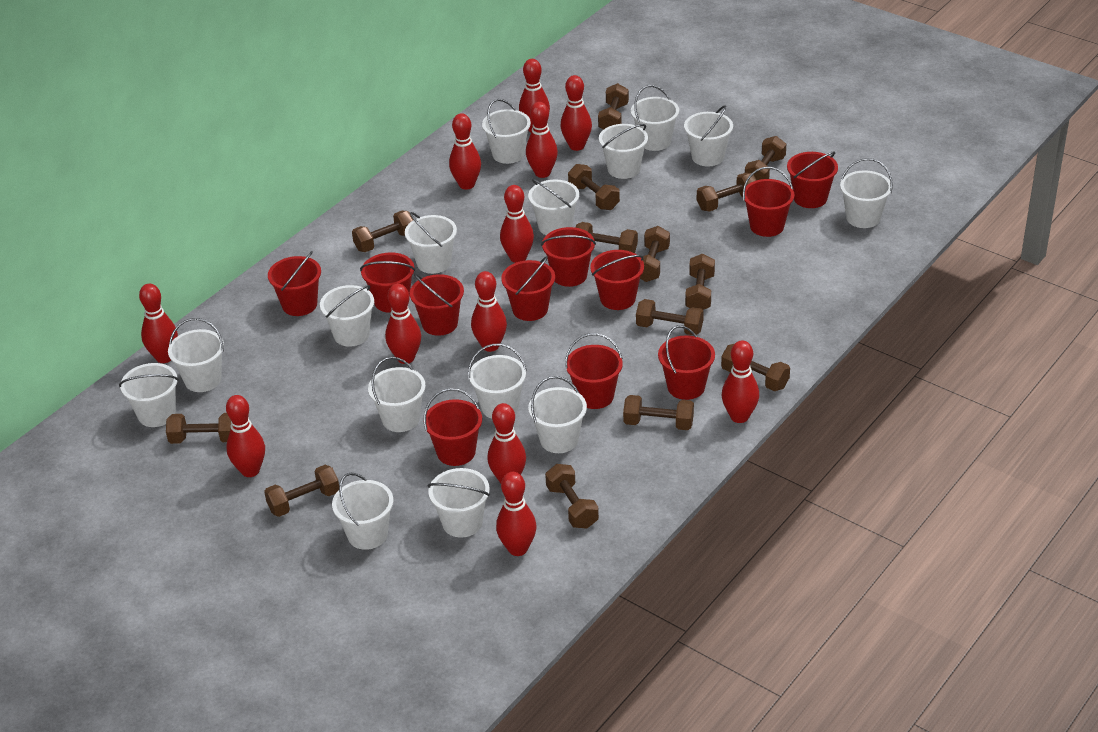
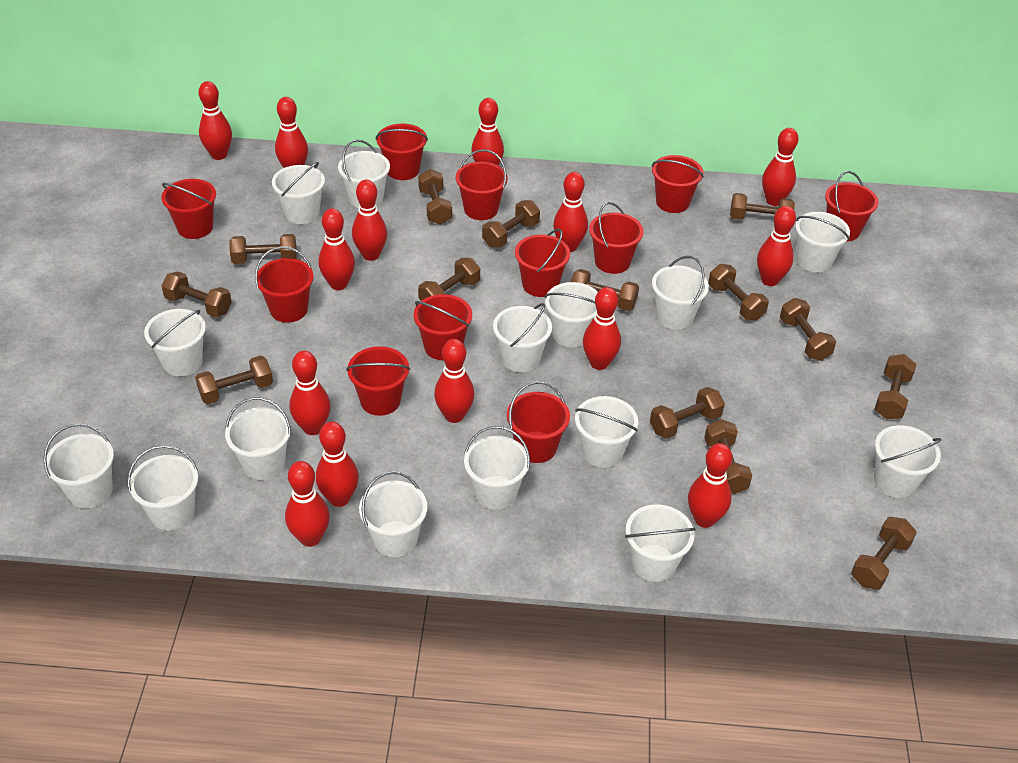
red bowling pin: 12 -> 14

